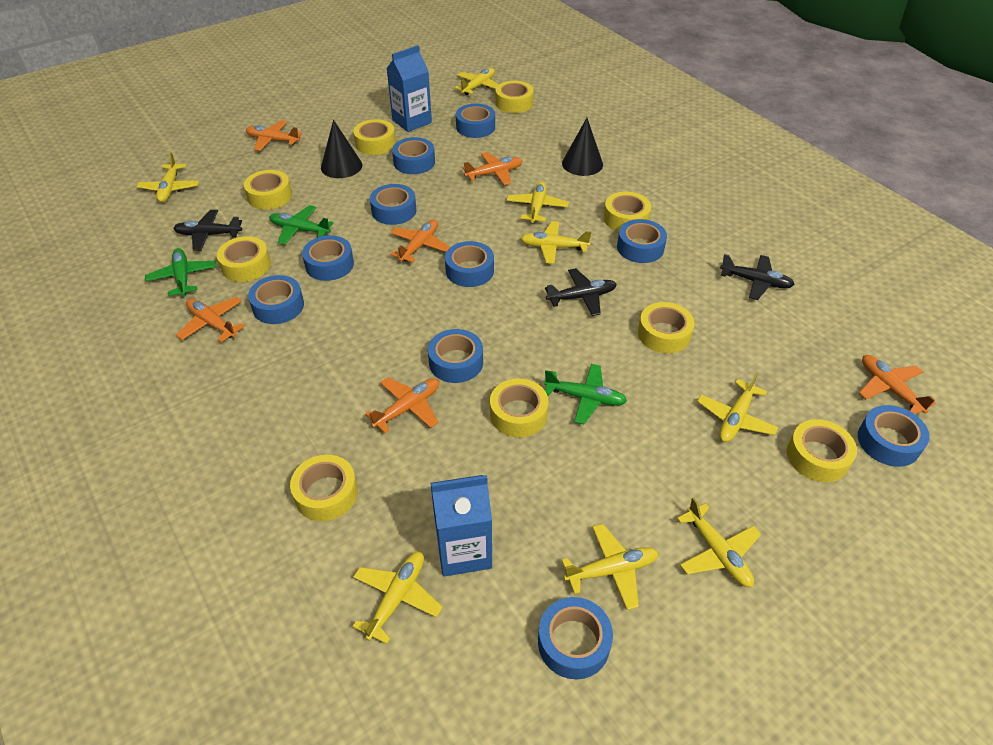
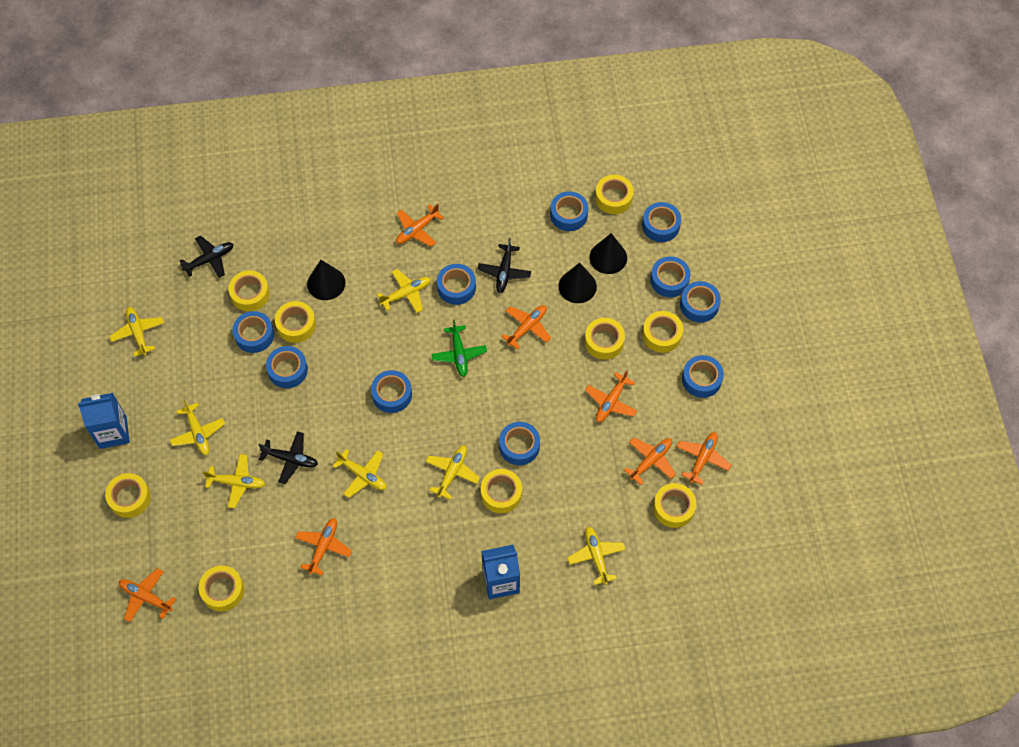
black cone: 2 -> 3
green plane: 3 -> 1
orange plane: 6 -> 7
yellow plane: 8 -> 7

